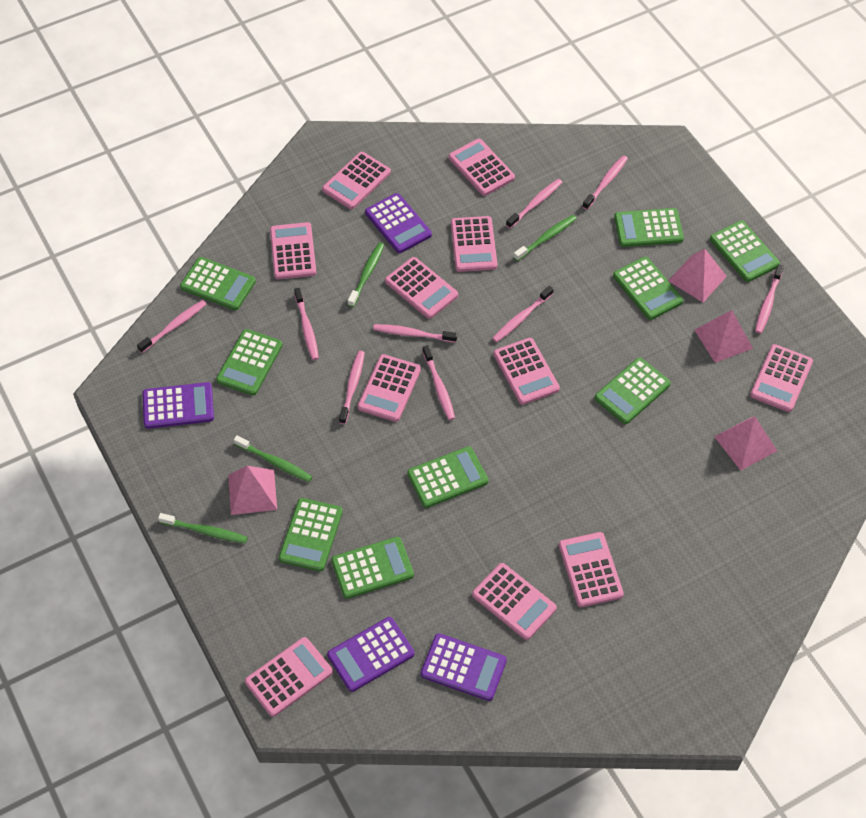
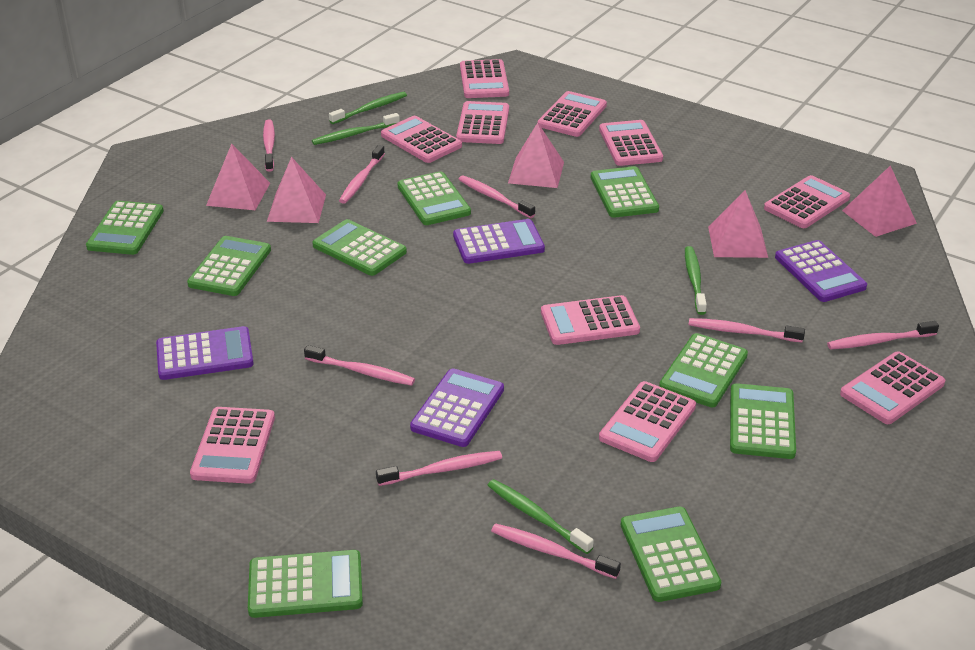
pink calculator: 11 -> 10
pink pyramid: 4 -> 5
pink toothbrush: 9 -> 8

